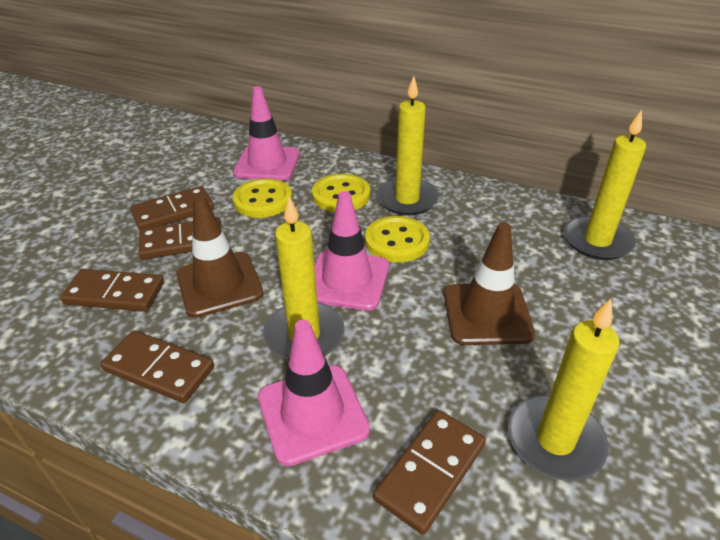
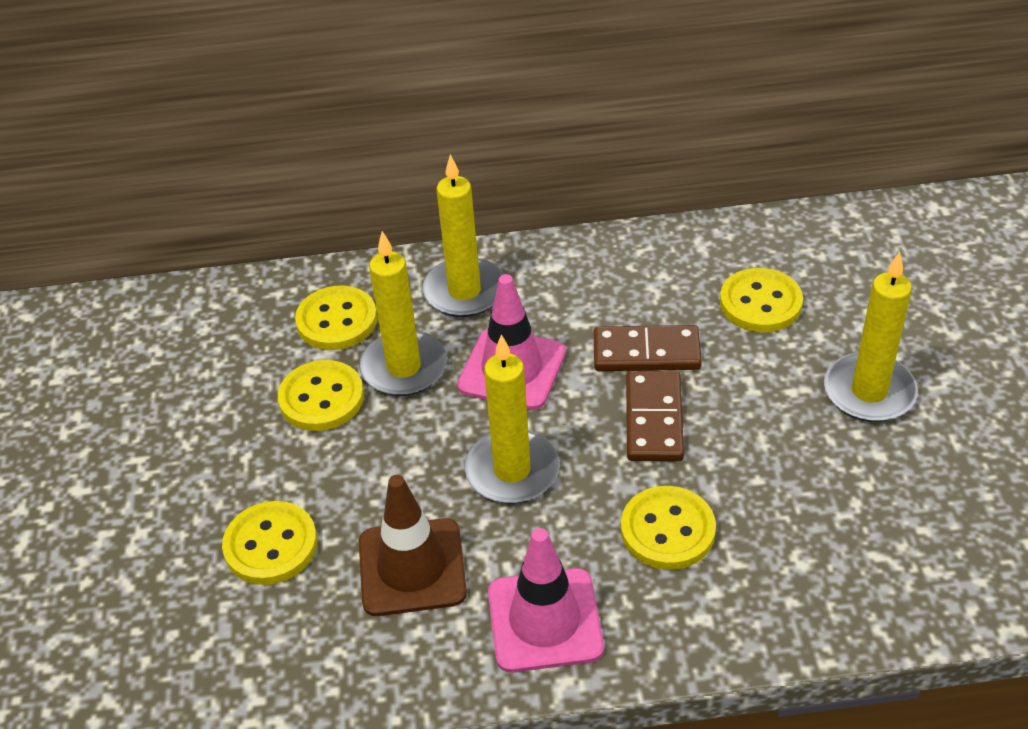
brown domino: 5 -> 2
brown traffic cone: 2 -> 1
pink traffic cone: 3 -> 2
yellow button: 3 -> 5

